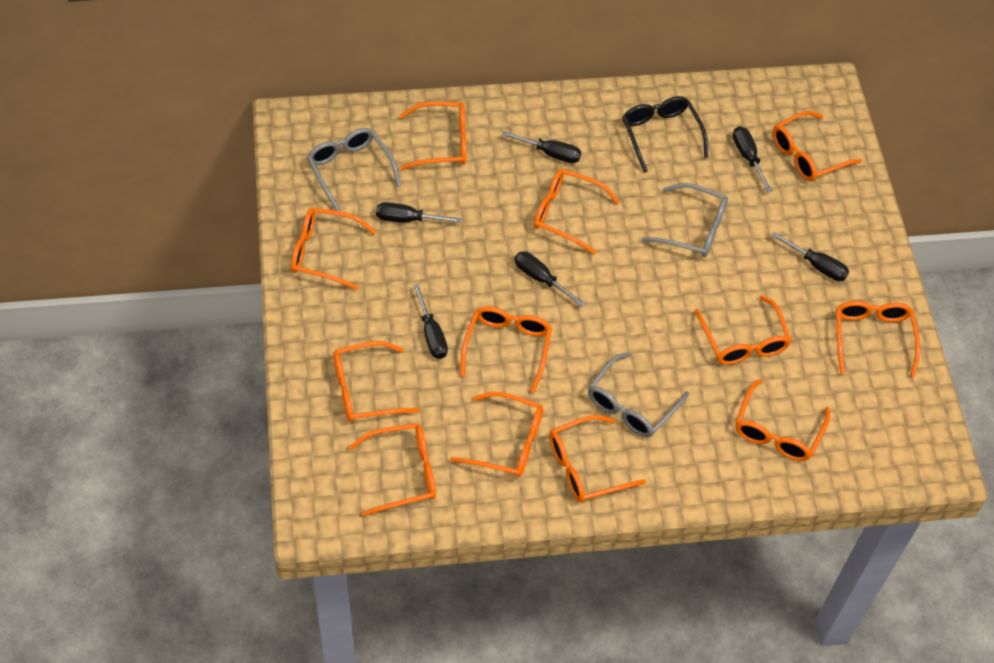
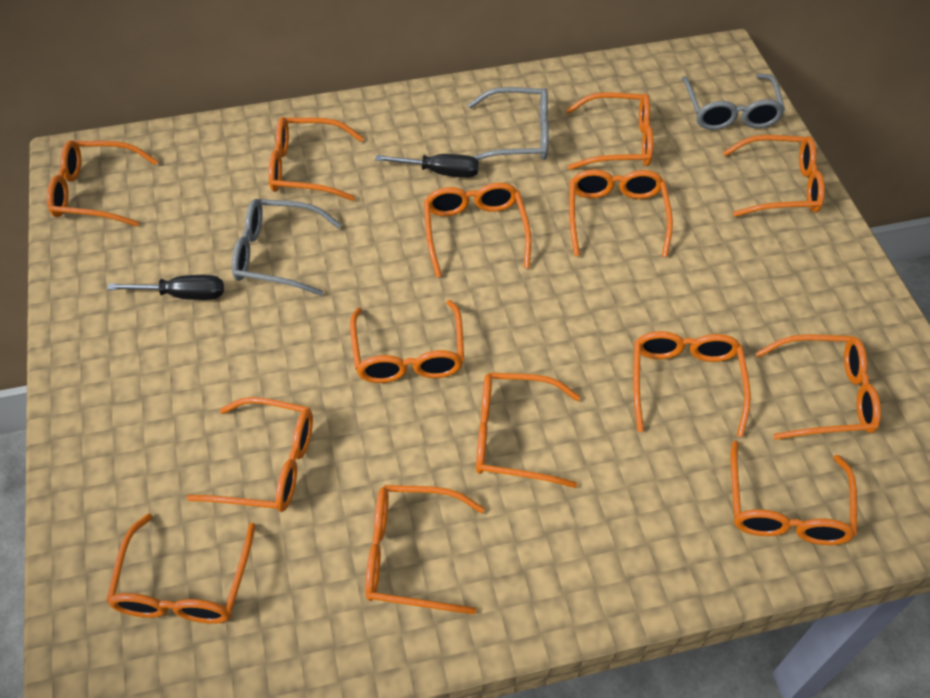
black glasses: 1 -> 0
black screwdriver: 6 -> 2
orange glasses: 12 -> 14

